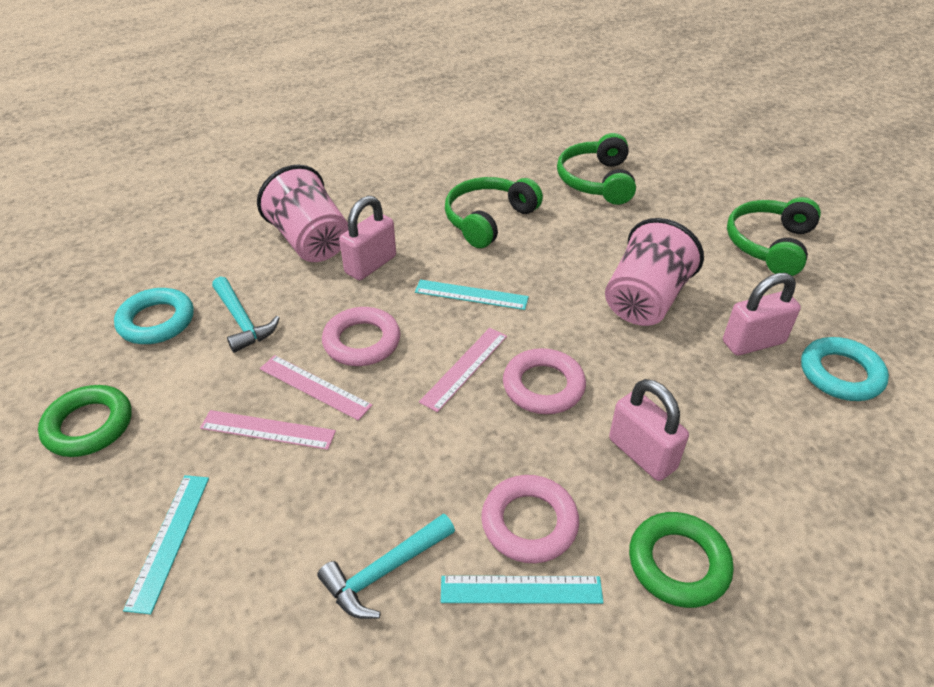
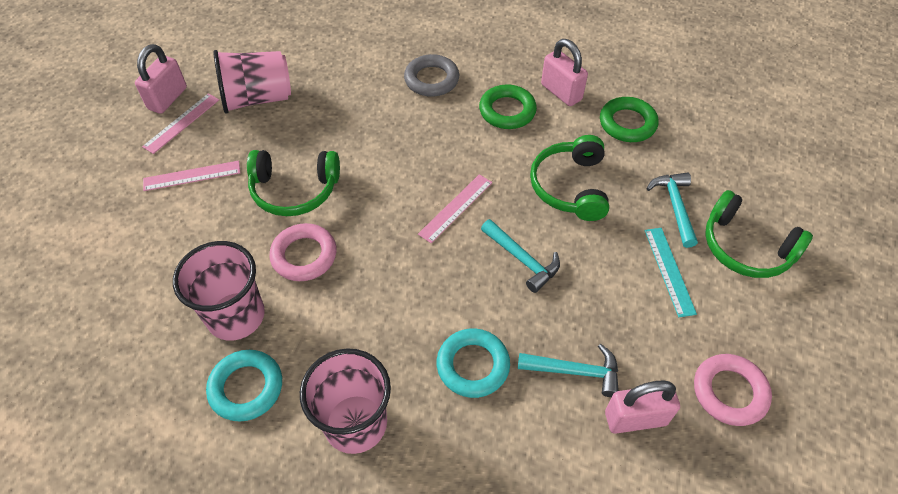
grey ring: 0 -> 1
pink cup: 2 -> 3
pink ring: 3 -> 2
turquoise hammer: 2 -> 3
turquoise ruler: 3 -> 1

